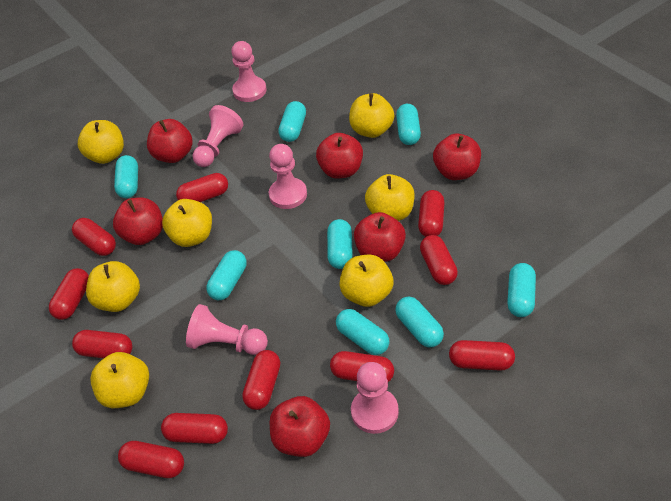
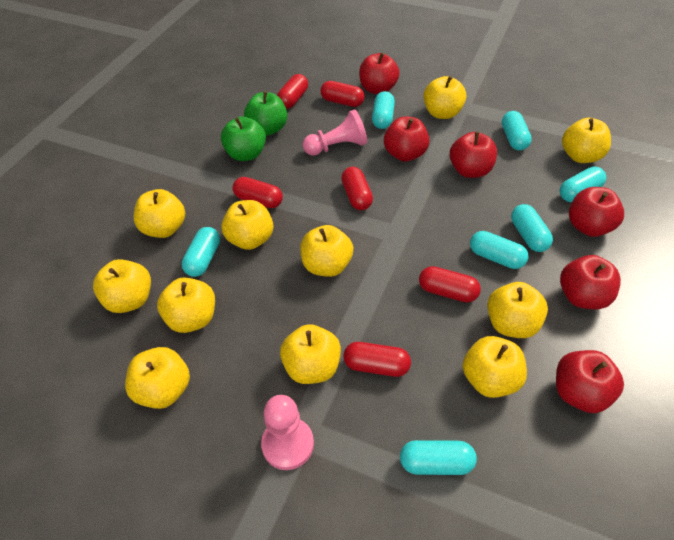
green apple: 0 -> 2
pink pawn: 5 -> 2
red capsule: 11 -> 6
turquoise capsule: 8 -> 7
yellow apple: 7 -> 11

